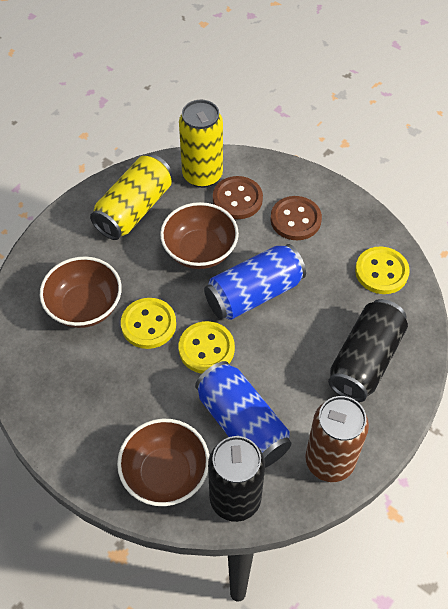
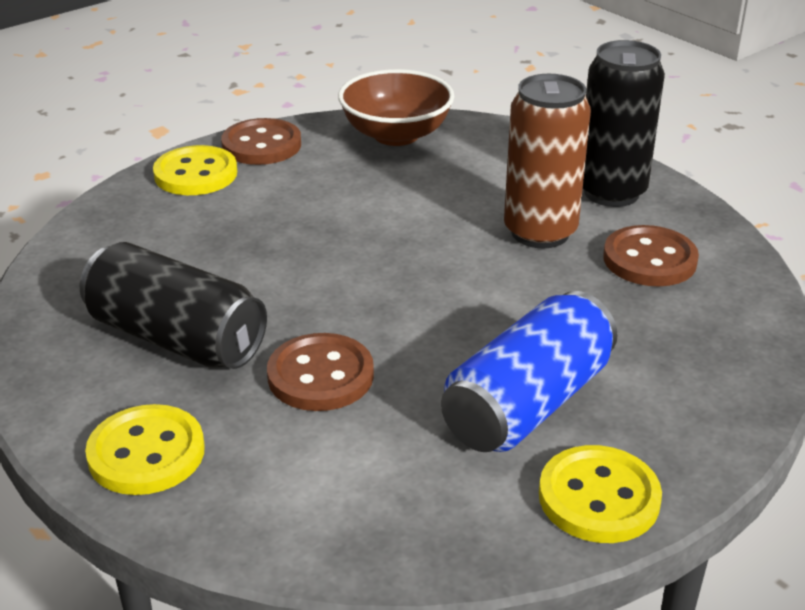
blue can: 2 -> 1
brown bowl: 3 -> 1
brown button: 2 -> 3
yellow can: 2 -> 0

